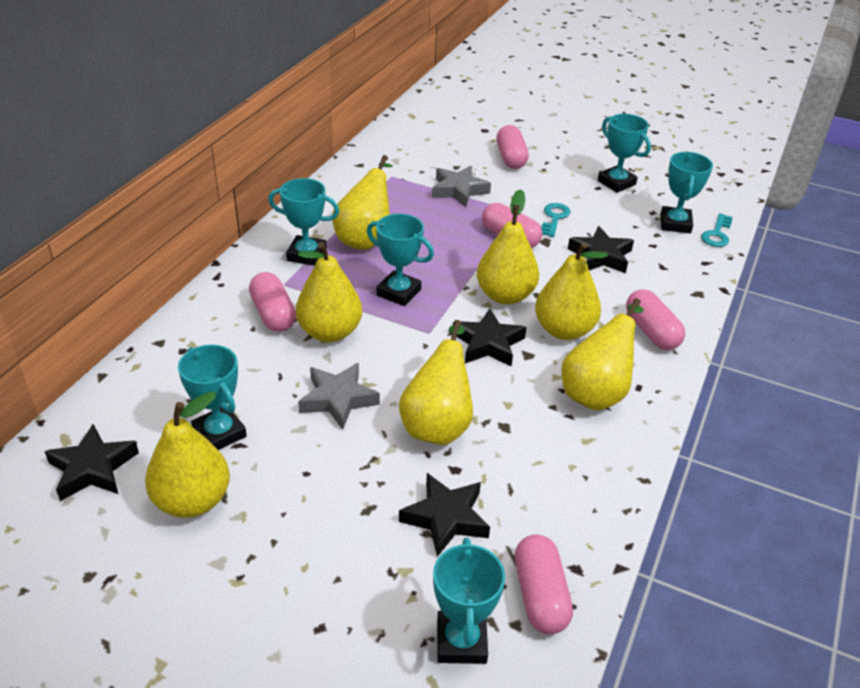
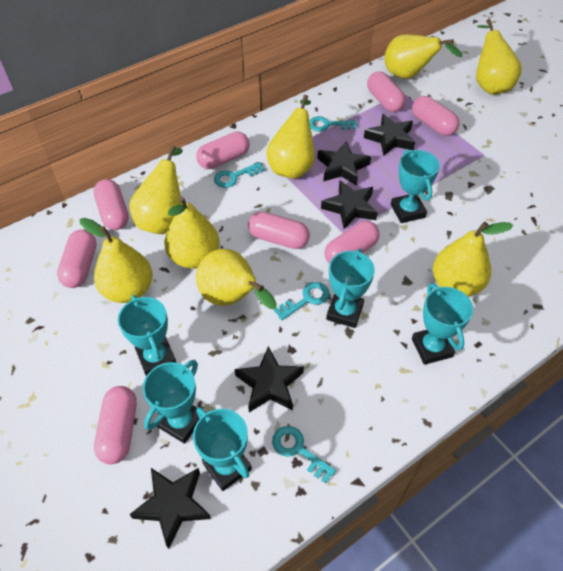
black star: 4 -> 5
grey star: 2 -> 0
pink capsule: 5 -> 8
turquoise key: 2 -> 4
yellow pear: 7 -> 8

